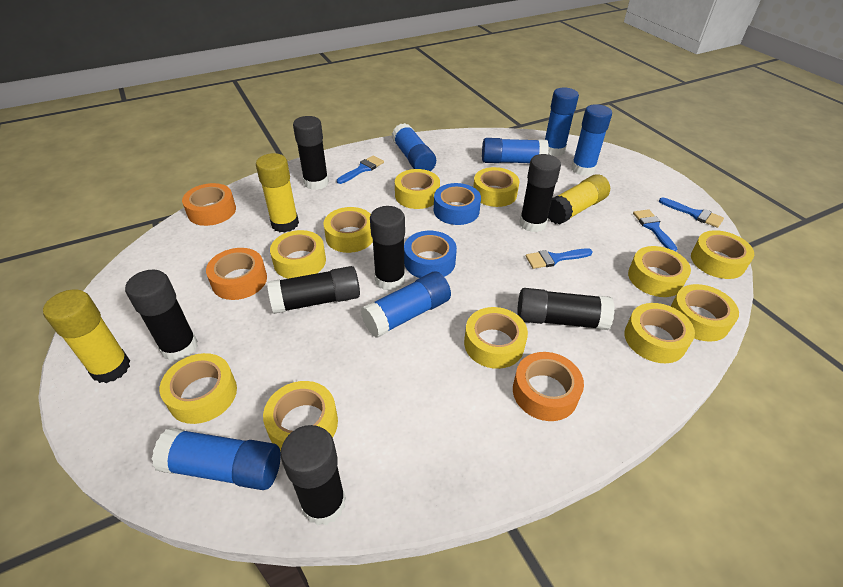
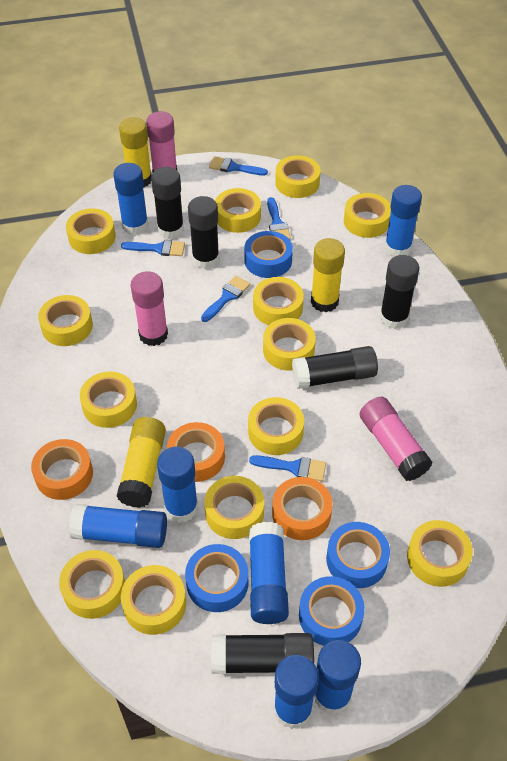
black glue stick: 7 -> 5
blue brush: 4 -> 5
blue glue stick: 6 -> 7
blue tape: 2 -> 4
pink glue stick: 0 -> 3
yellow tape: 11 -> 13

